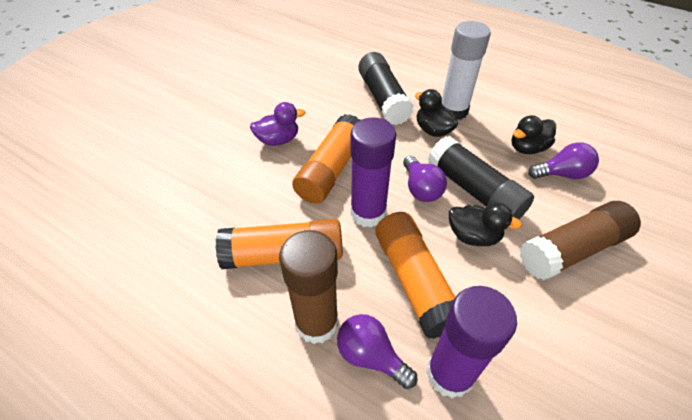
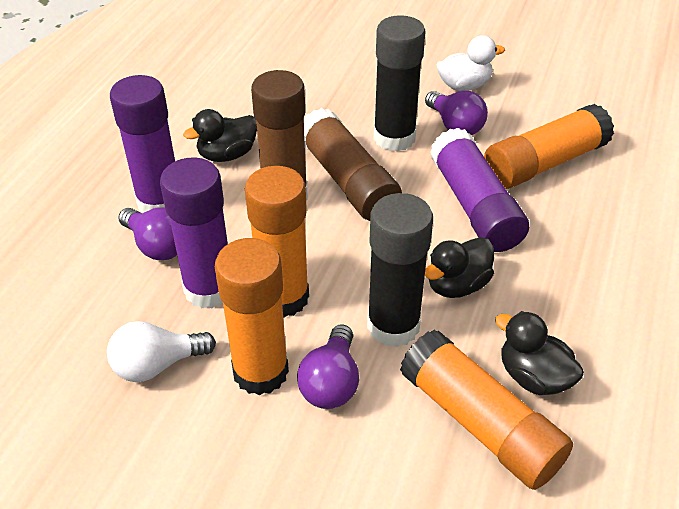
orange glue stick: 3 -> 4
purple duck: 1 -> 0
purple glue stick: 2 -> 3
white duck: 0 -> 1
white glue stick: 1 -> 0
white light bulb: 0 -> 1

